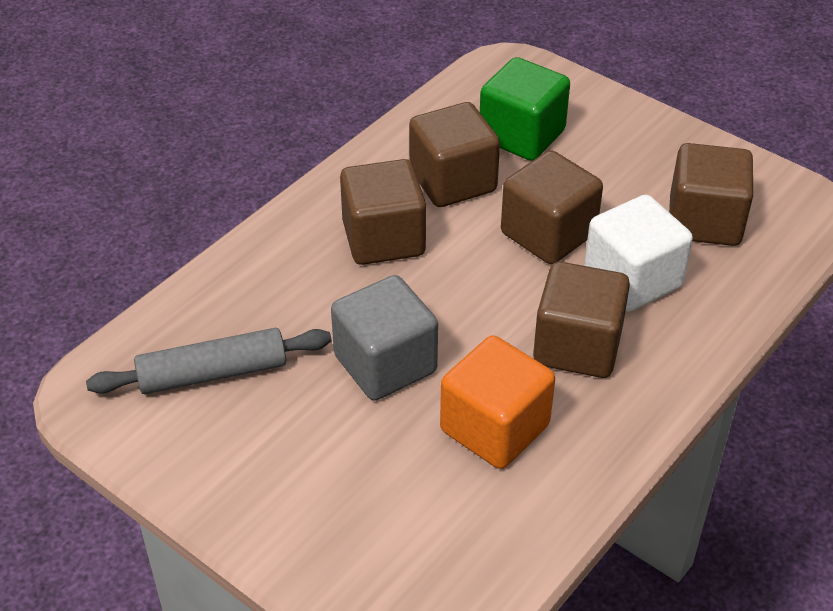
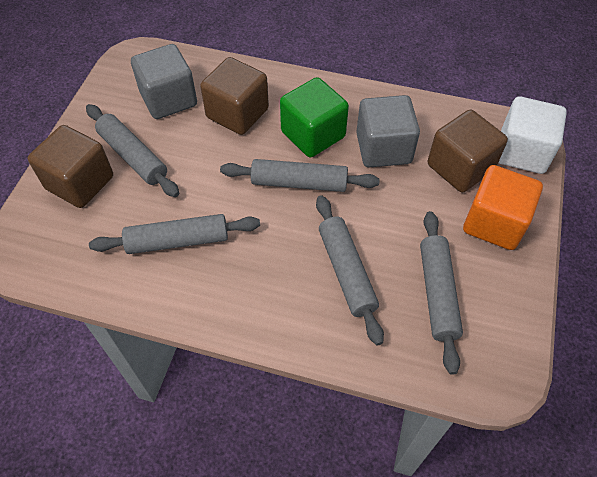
brown cube: 5 -> 3
grey cube: 1 -> 2
grey rolling pin: 1 -> 5

